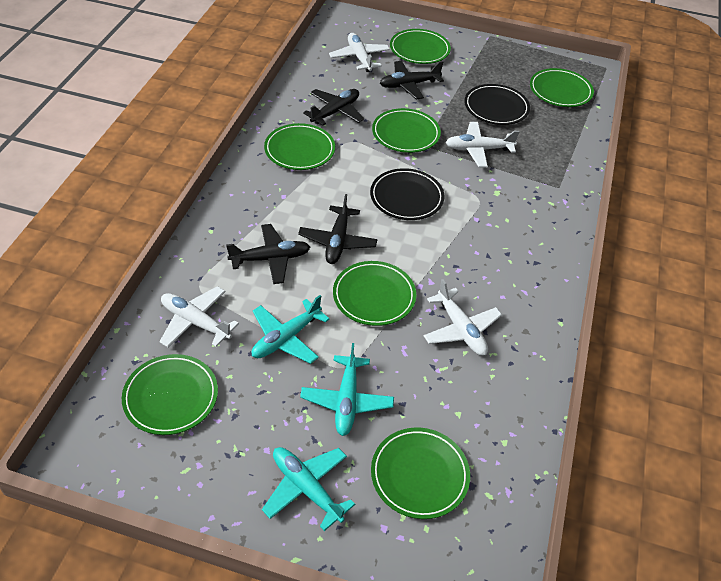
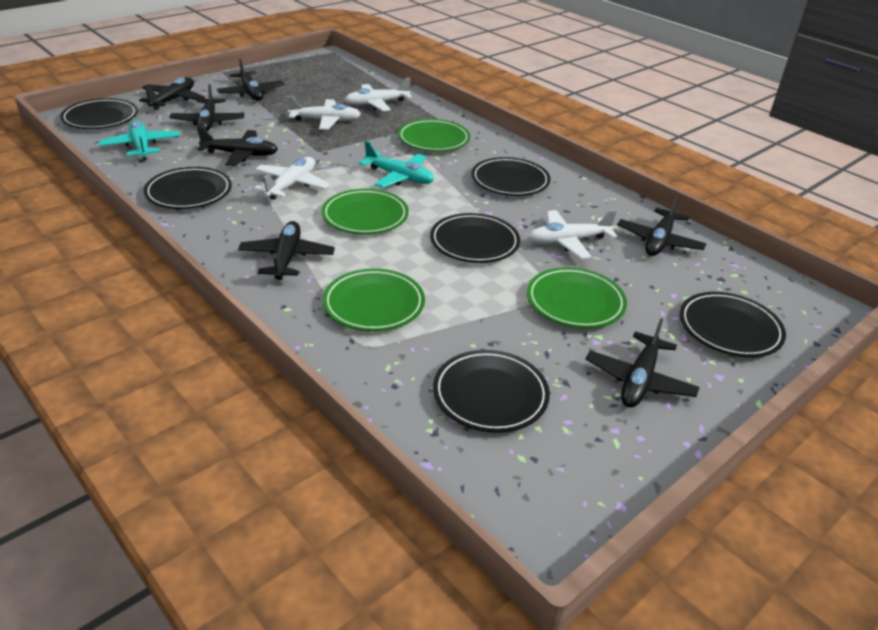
black plane: 4 -> 7
black plate: 2 -> 6
green plate: 7 -> 4
turquoise plane: 3 -> 2

